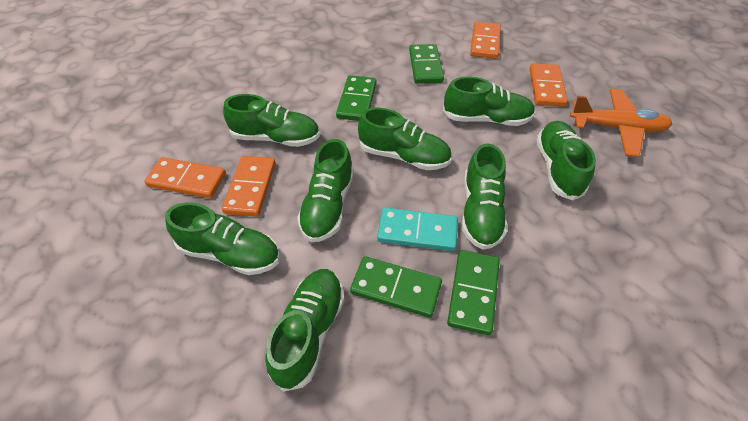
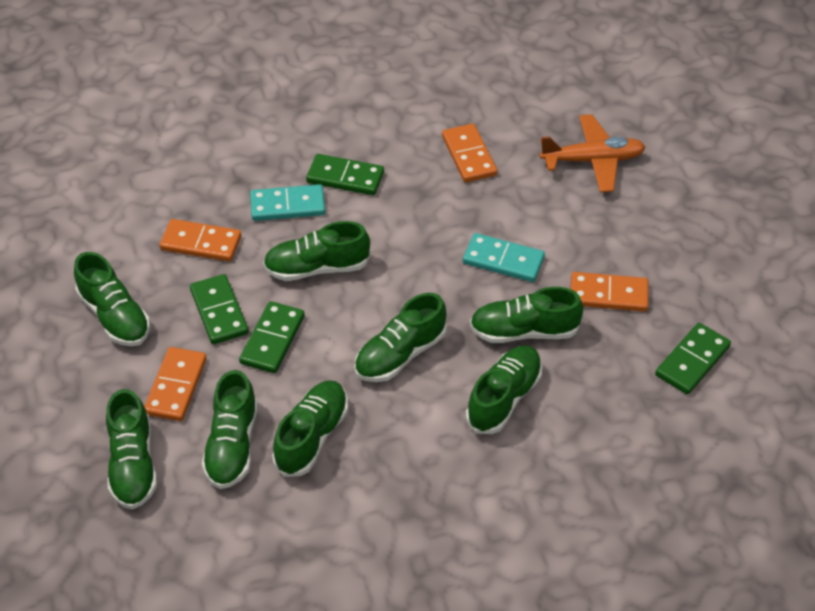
turquoise domino: 1 -> 2

